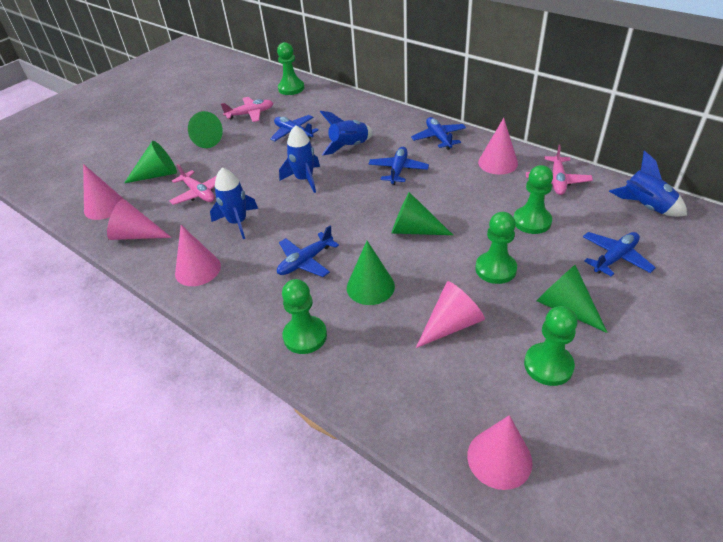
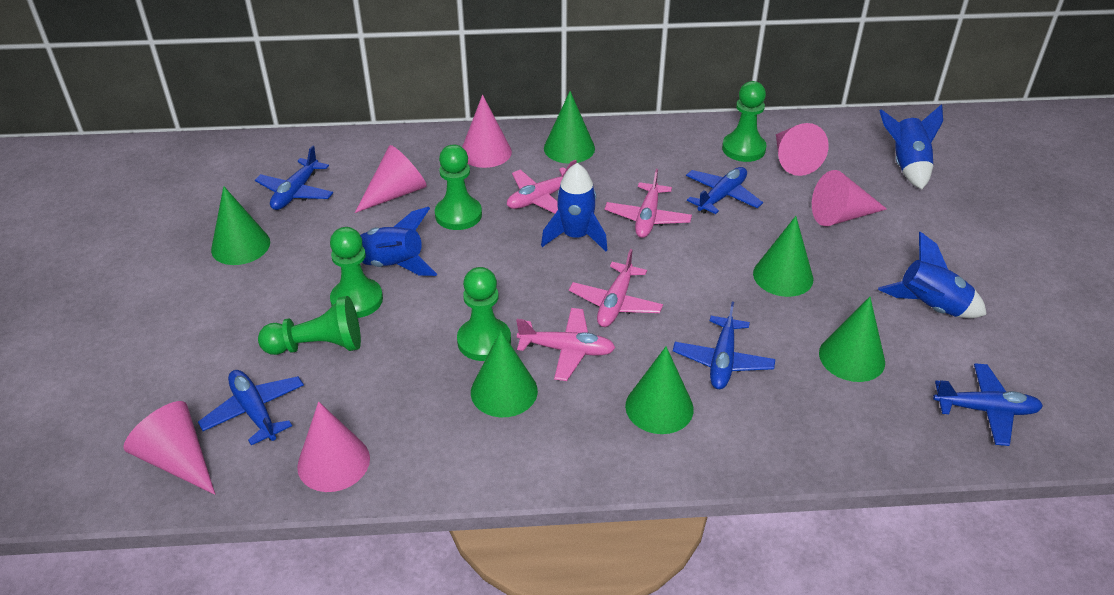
green cone: 5 -> 6
pink plane: 3 -> 4

